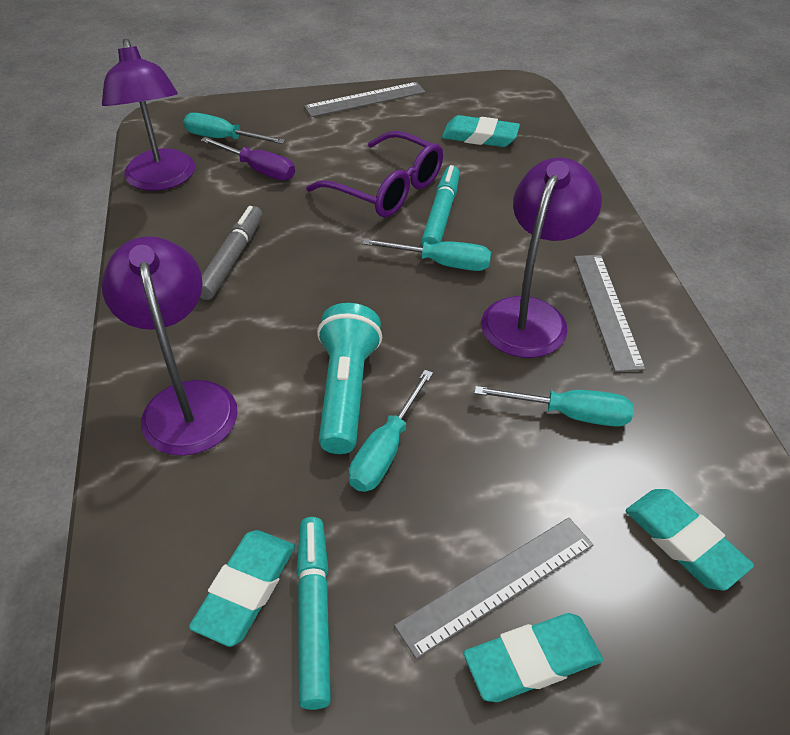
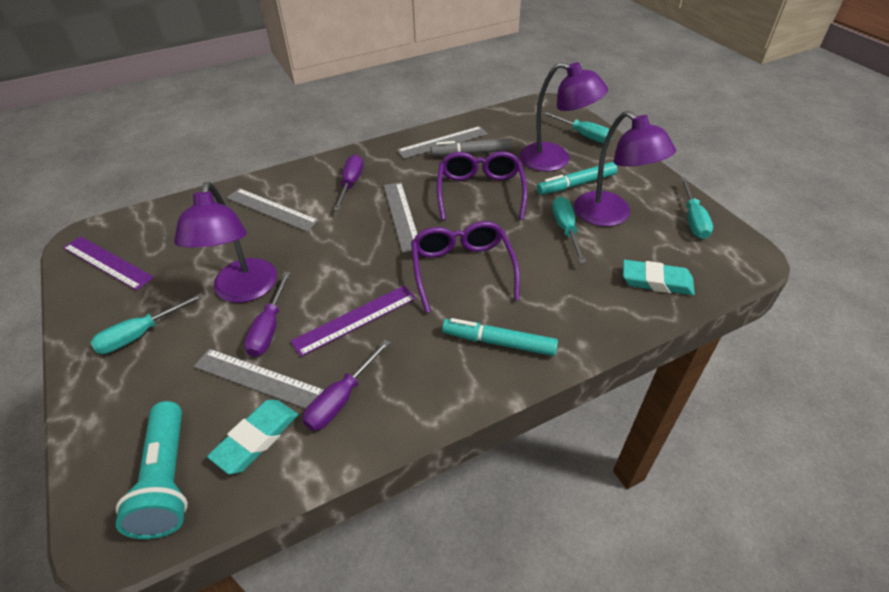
grey ruler: 3 -> 4
purple glasses: 1 -> 2
purple ruler: 0 -> 2
purple screwdriver: 1 -> 3
turquoise eraser: 4 -> 2

